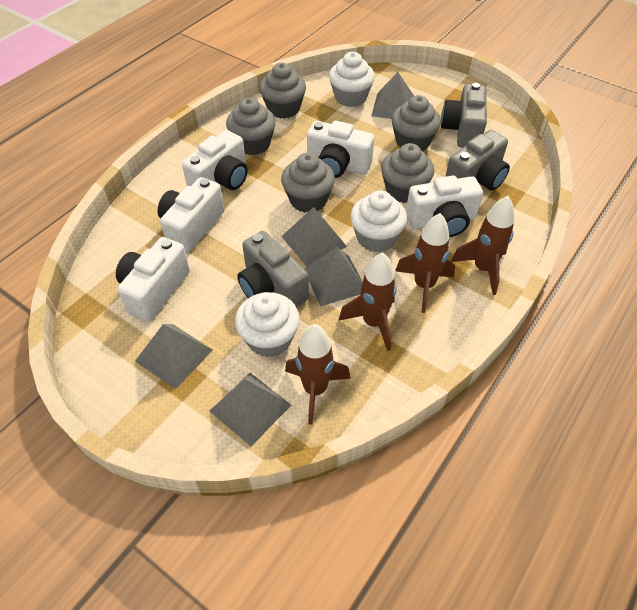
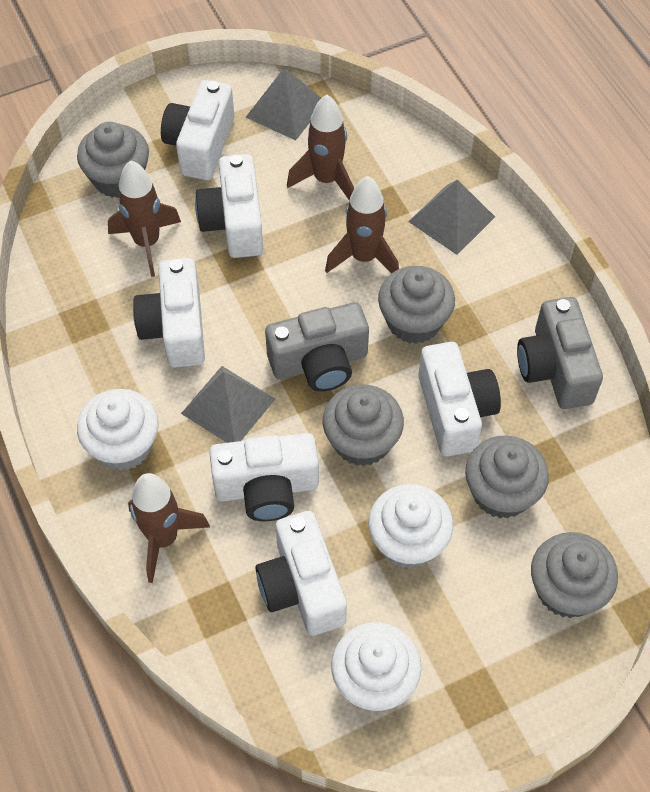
grey camera: 3 -> 2
grey pyramid: 5 -> 3
white camera: 5 -> 6

